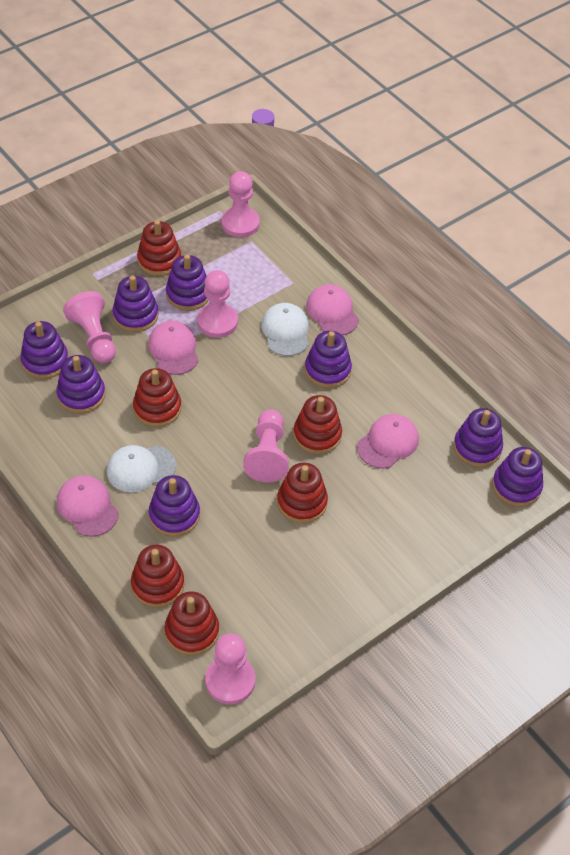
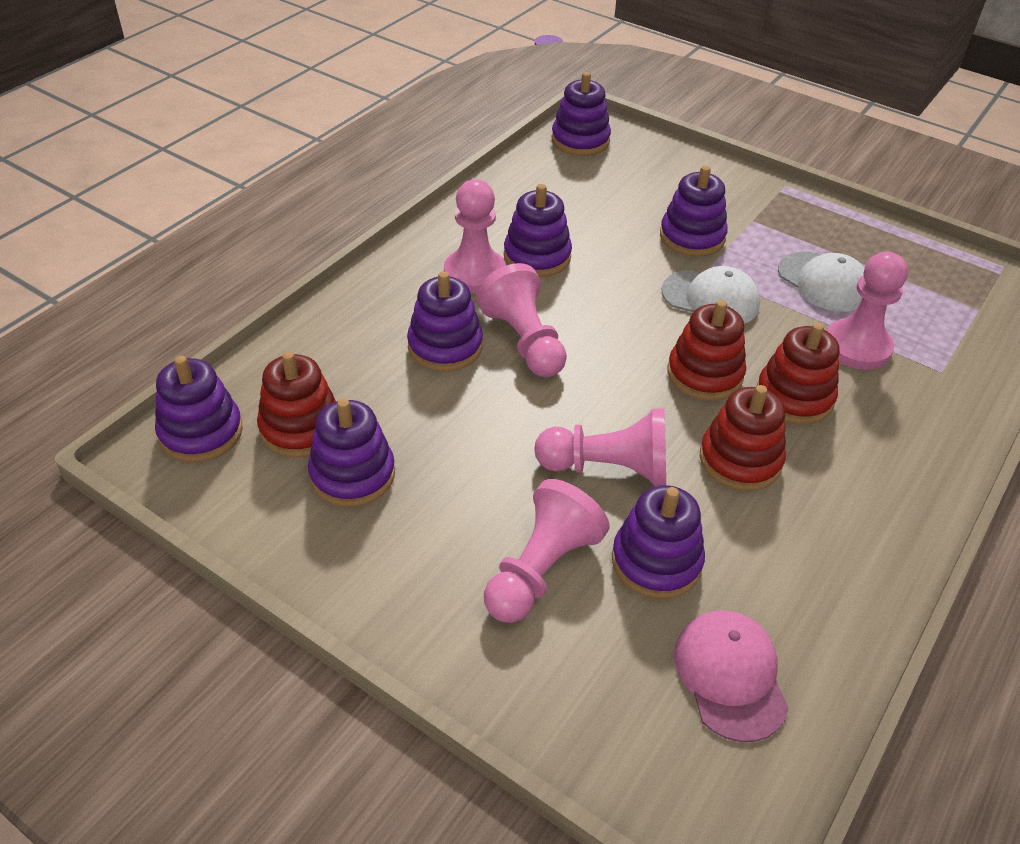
pink cap: 4 -> 1
purple stacking toy: 8 -> 7
red stacking toy: 6 -> 4

